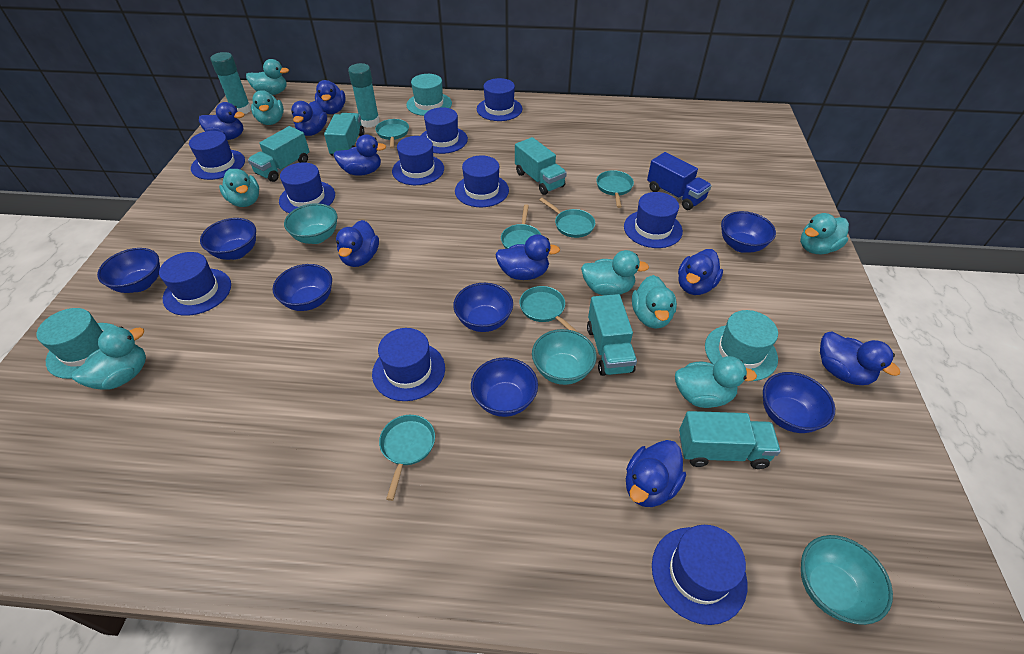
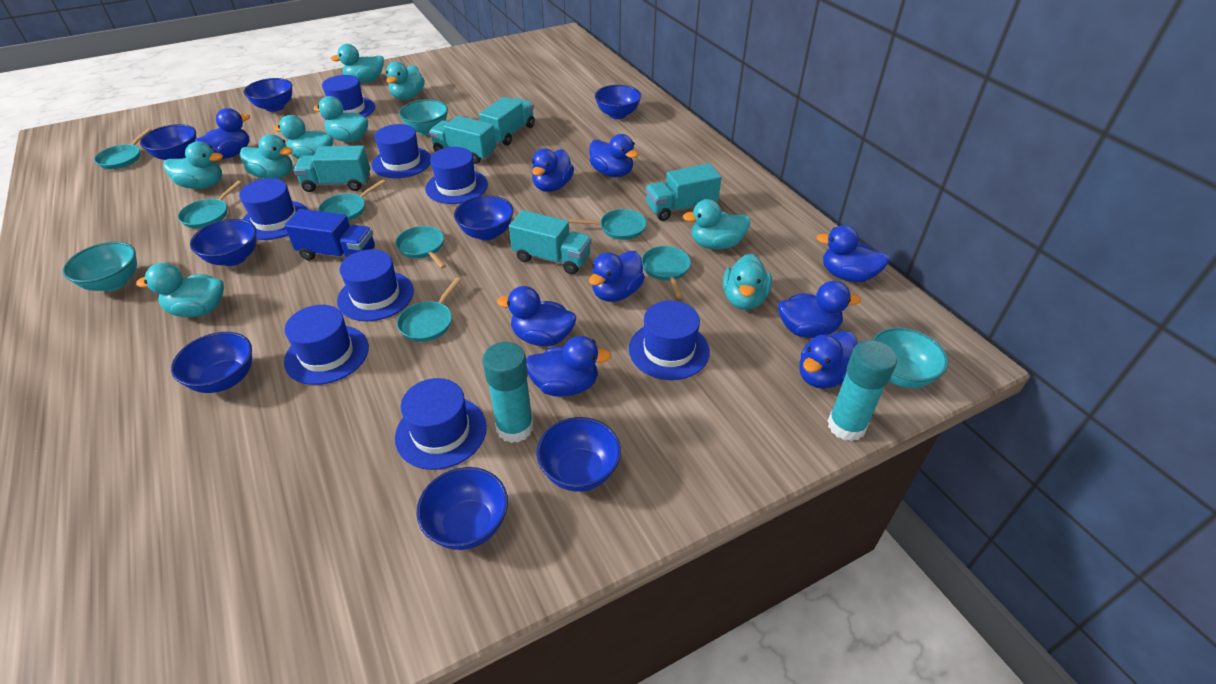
blue bowl: 7 -> 8
blue hat: 10 -> 8
turquoise duck: 8 -> 9
turquoise hat: 3 -> 0
turquoise pan: 6 -> 7

